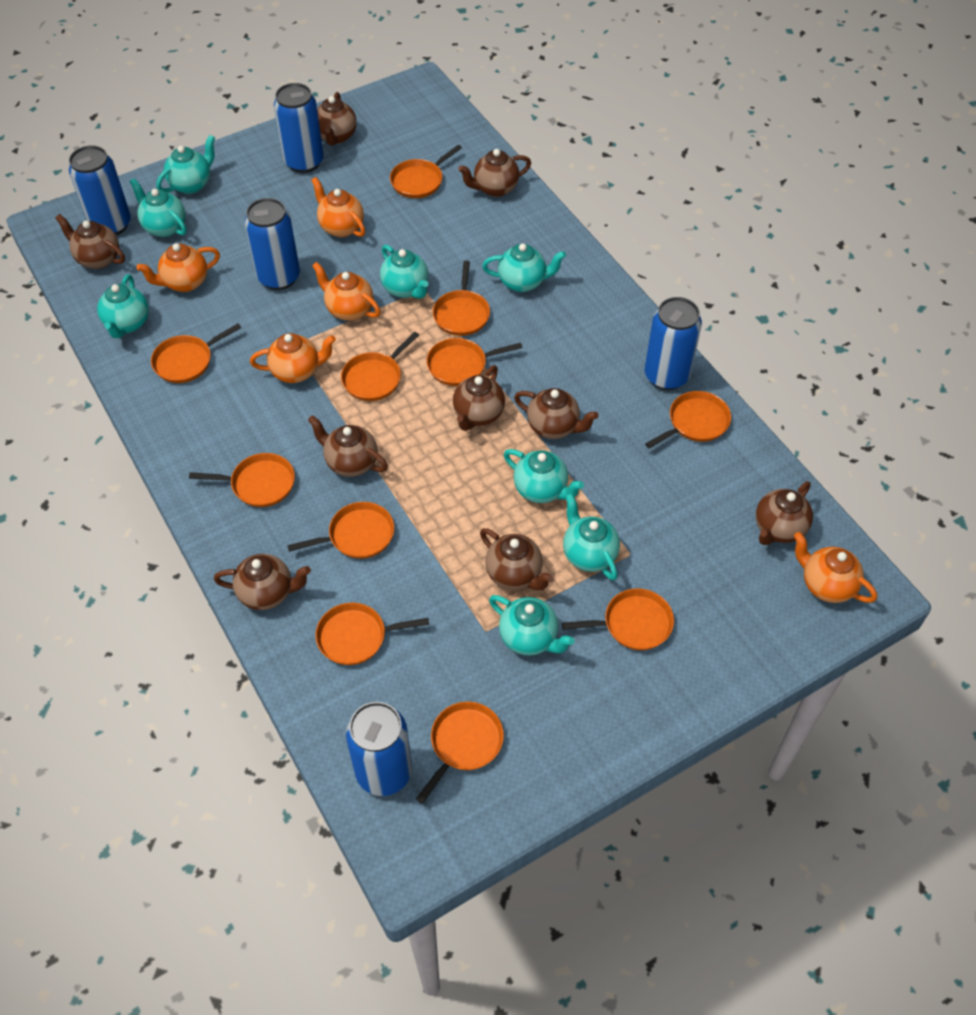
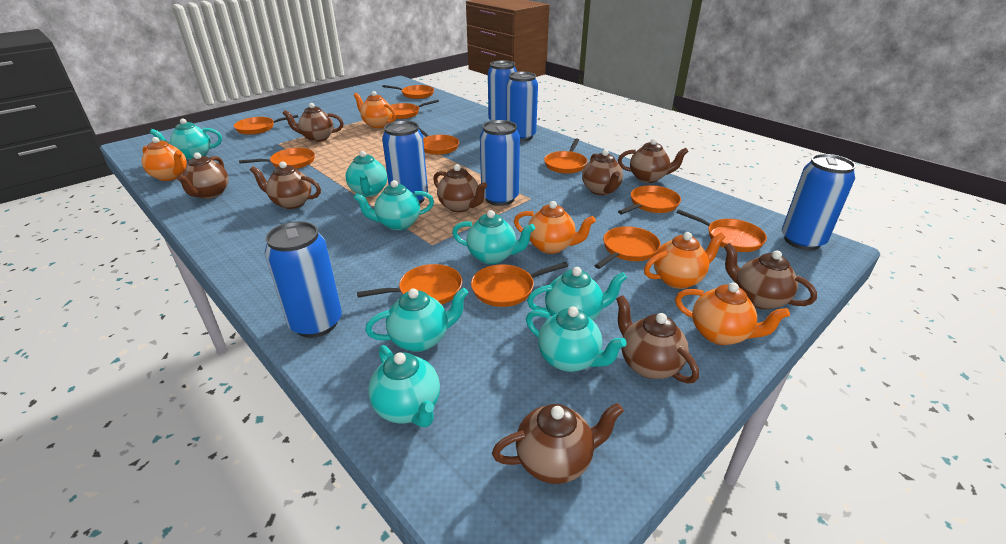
blue can: 5 -> 6

